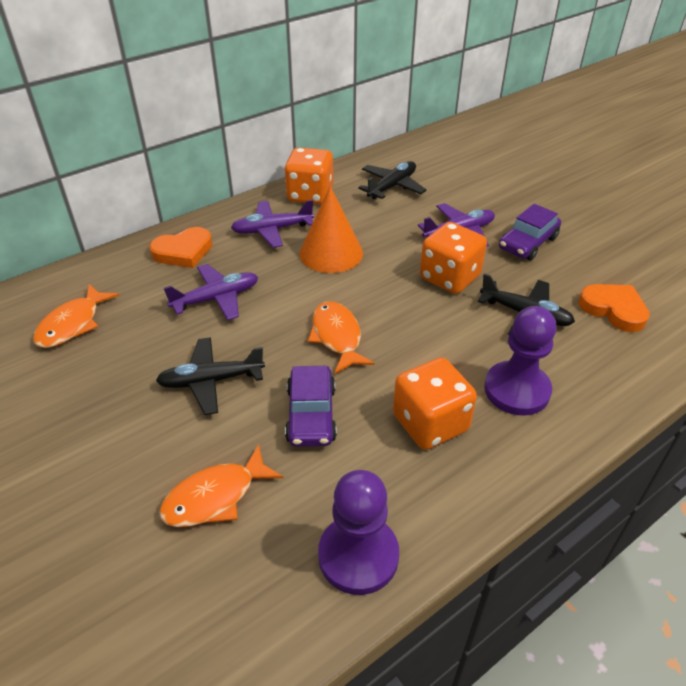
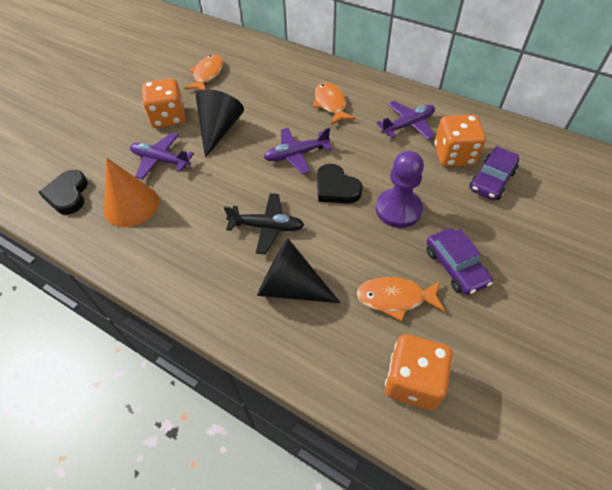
black cone: 0 -> 2
black heart: 0 -> 2
black plane: 3 -> 1
orange heart: 2 -> 0
purple pawn: 2 -> 1

